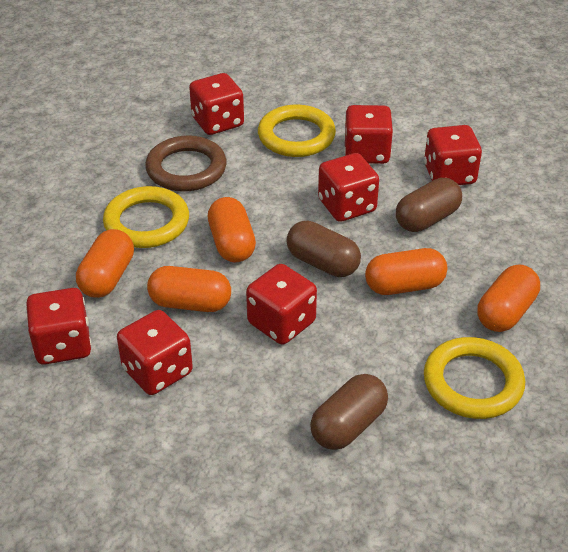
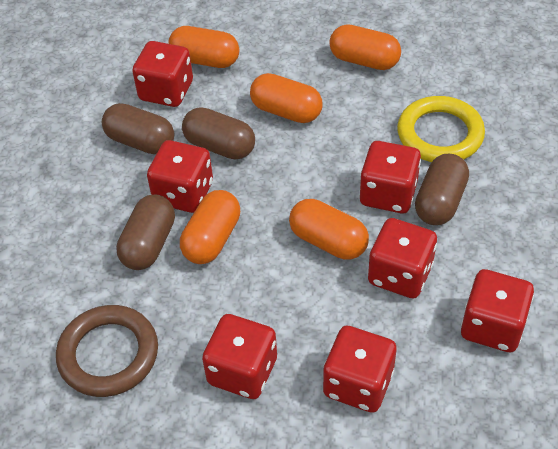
brown capsule: 3 -> 4
yellow ring: 3 -> 1

